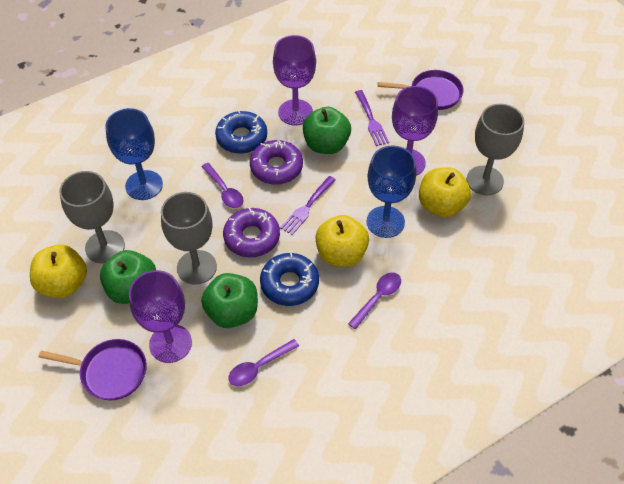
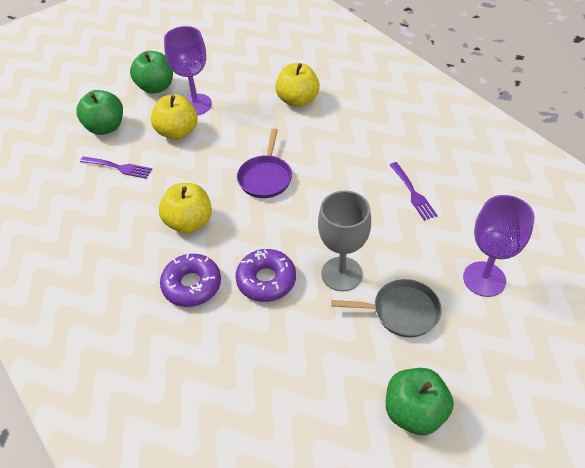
blue donut: 2 -> 0
blue goblet: 2 -> 0
grey goblet: 3 -> 1
grey pan: 0 -> 1
purple goblet: 3 -> 2
purple pan: 2 -> 1
purple spoon: 3 -> 0

